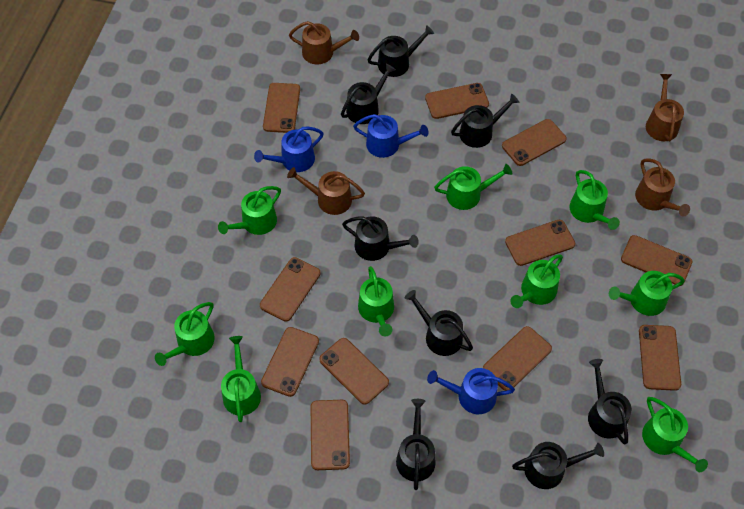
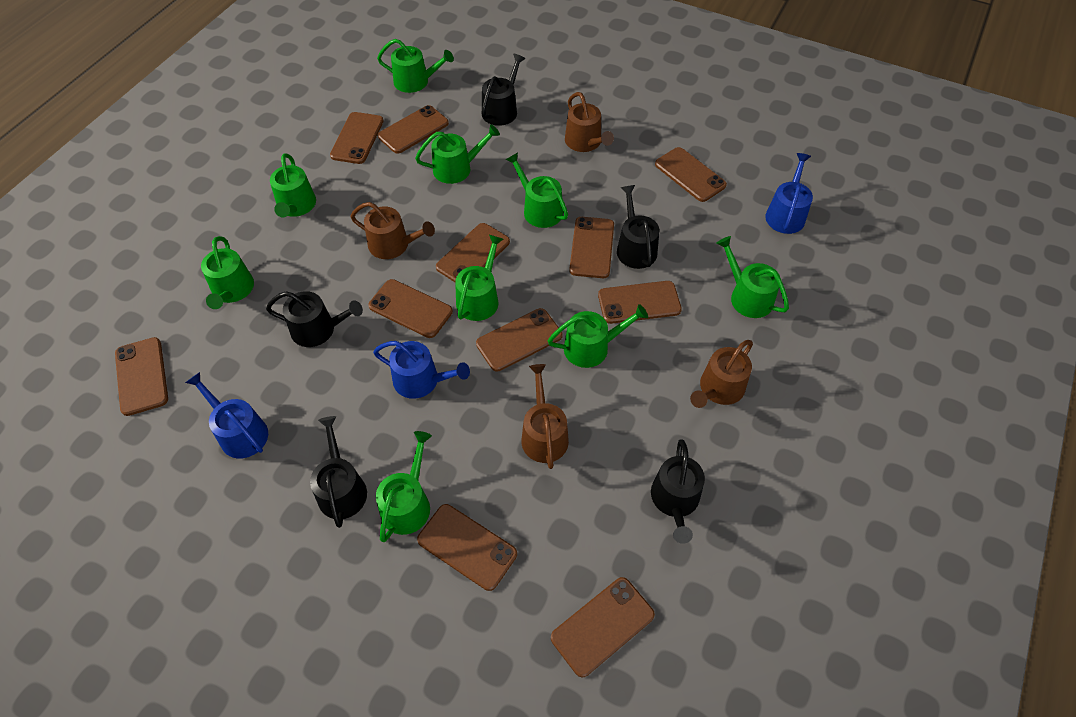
black watering can: 8 -> 5

